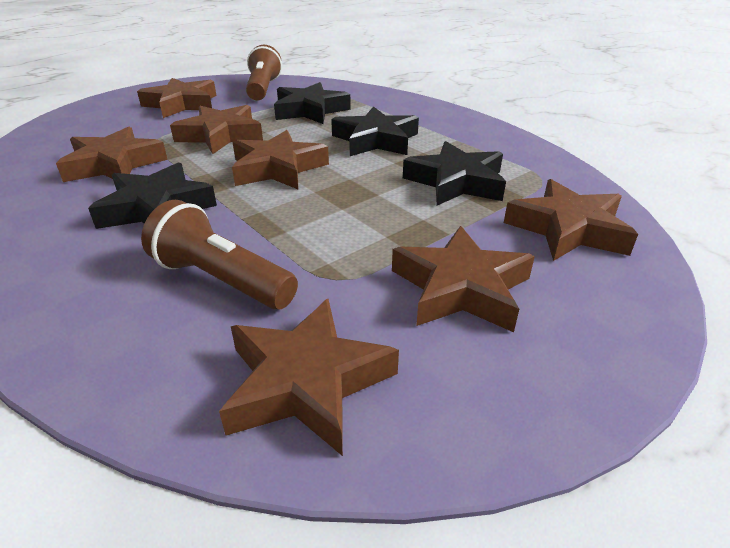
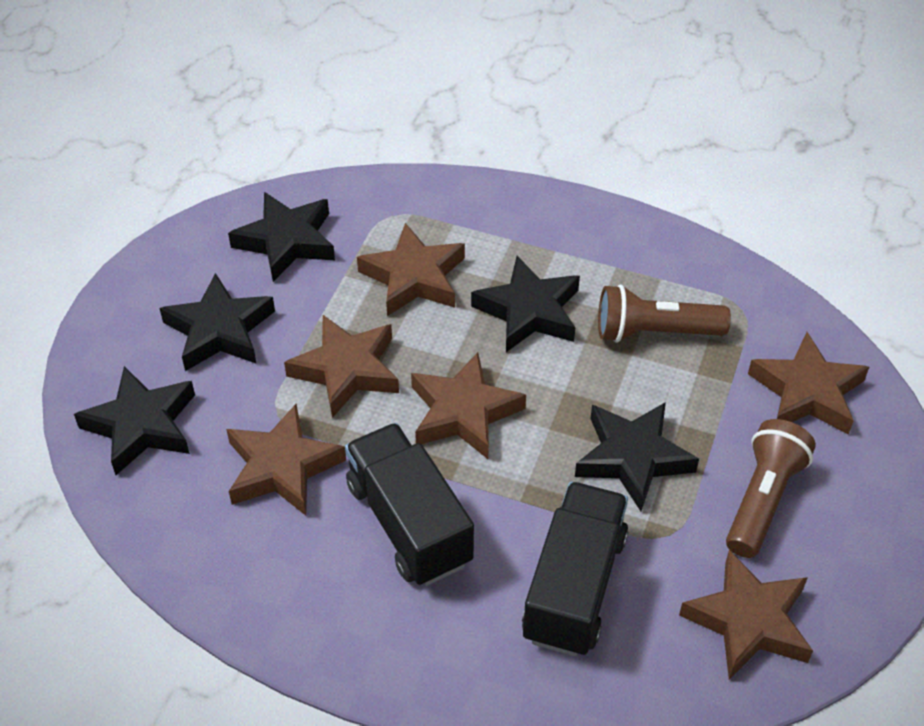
black star: 4 -> 5
black truck: 0 -> 2
brown star: 7 -> 6

